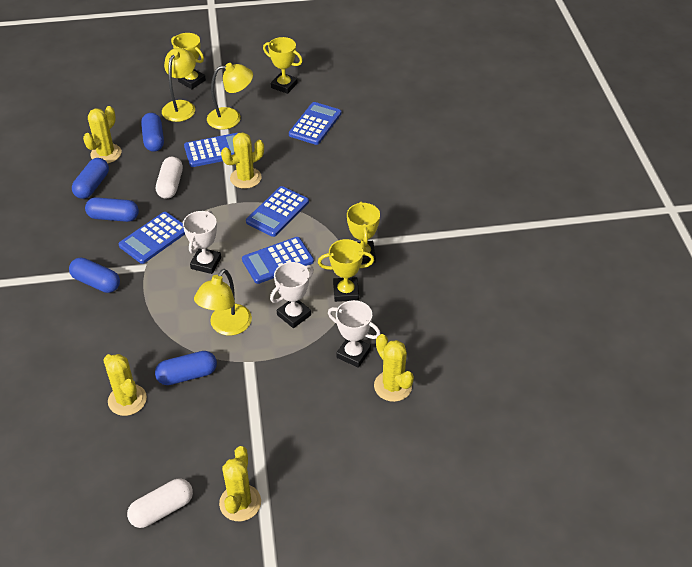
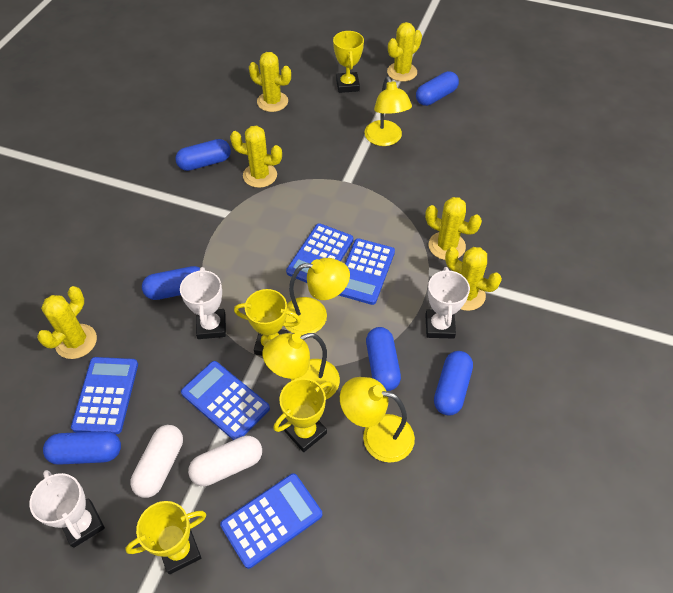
blue capsule: 5 -> 6
yellow cactus: 5 -> 6
yellow lamp: 3 -> 4

